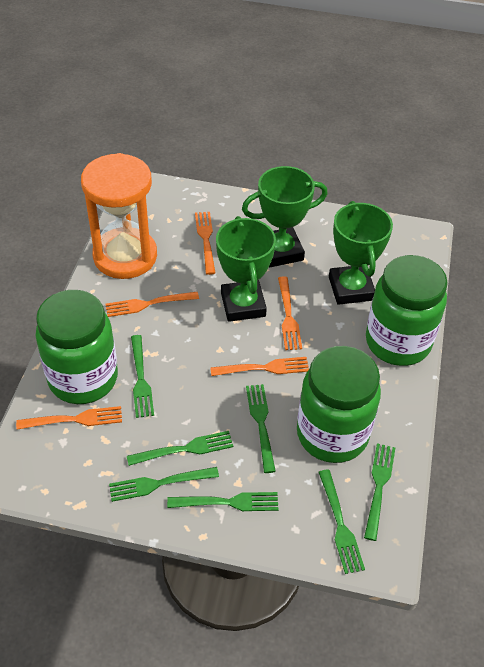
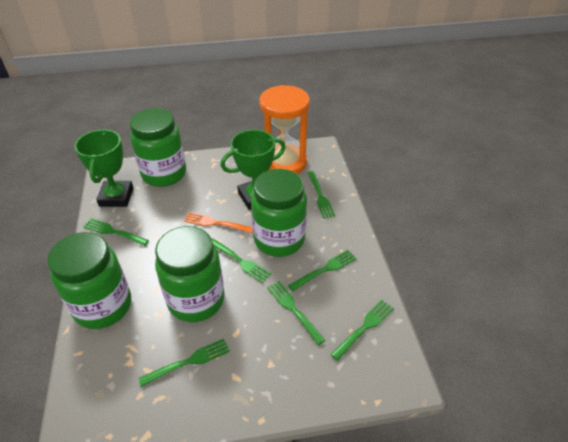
green jar: 3 -> 4
green trophy: 3 -> 2
orange fork: 5 -> 1

